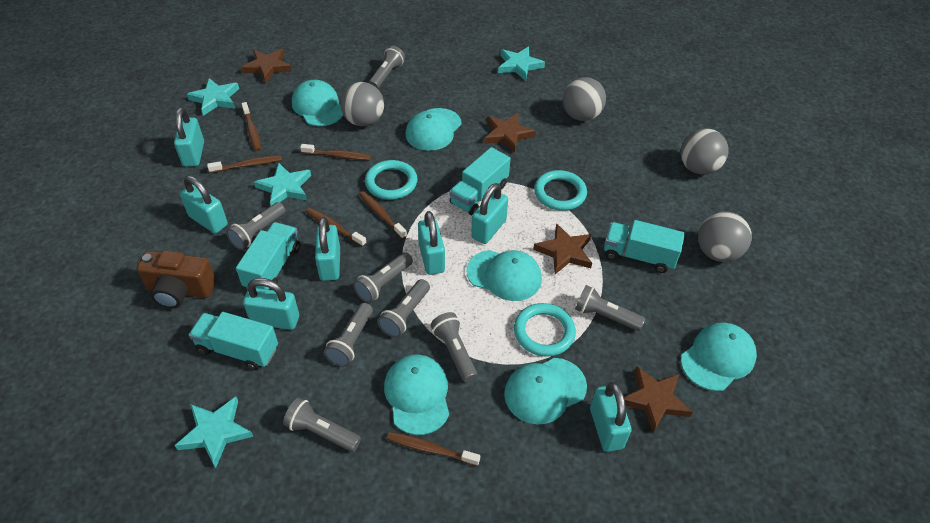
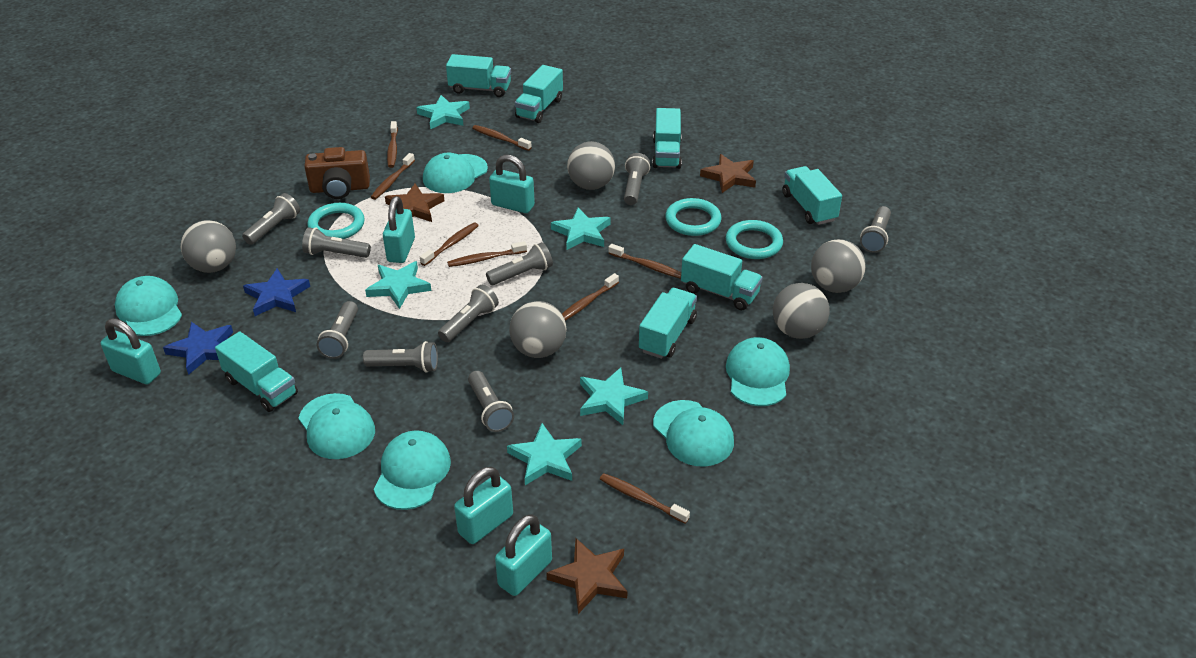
blue star: 0 -> 2
brown star: 4 -> 3
brown toothbrush: 6 -> 8
grey ball: 4 -> 5
grey flashlight: 8 -> 9
turquoise padlock: 7 -> 5
turquoise star: 4 -> 5
turquoise truck: 4 -> 7

